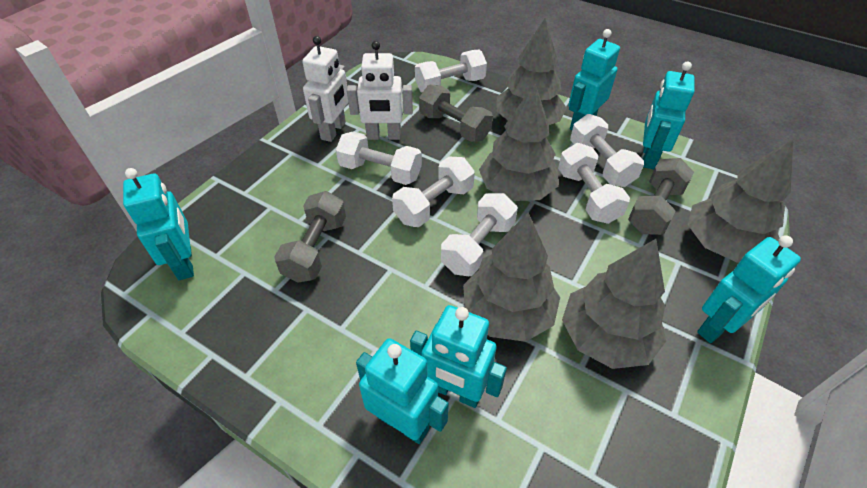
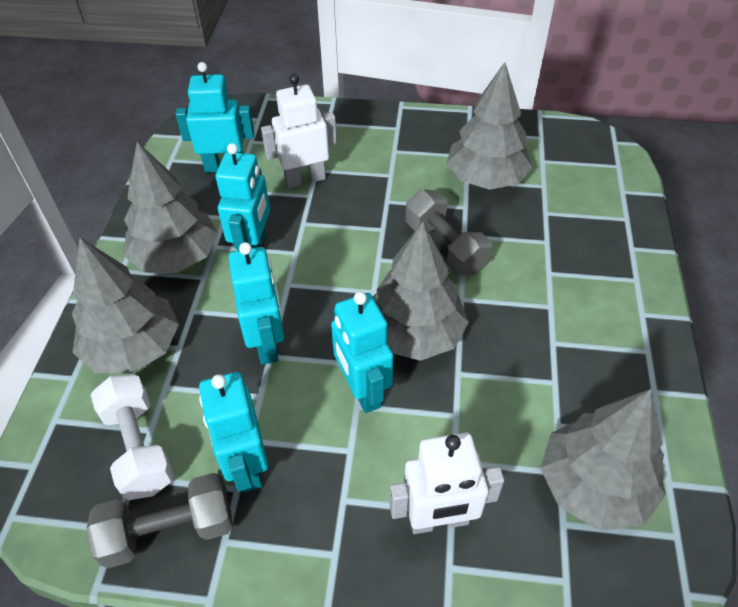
grey dumbbell: 3 -> 2
turquoise robot: 6 -> 5
white dumbbell: 6 -> 1

